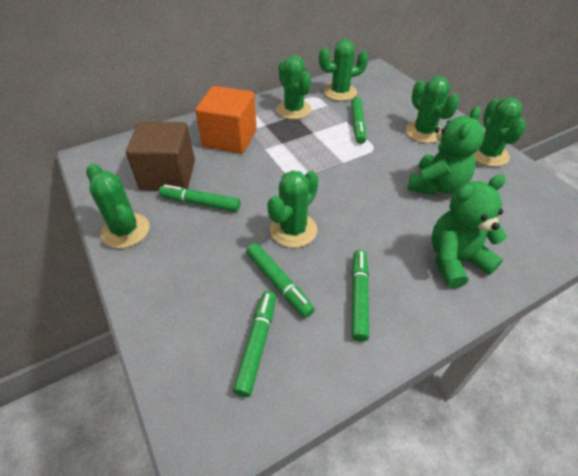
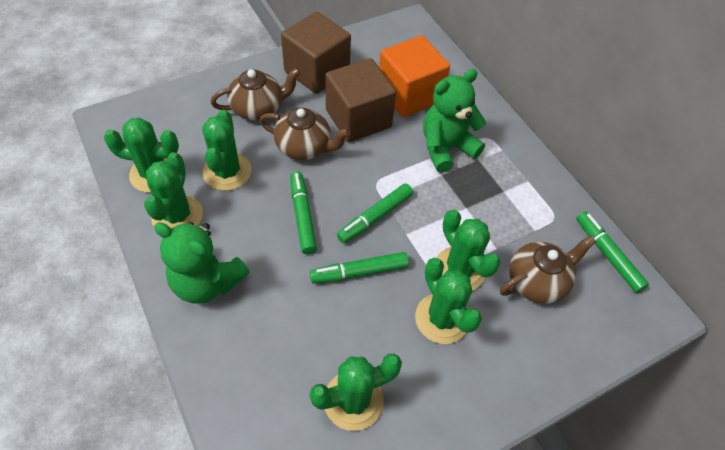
brown cube: 1 -> 2
brown teapot: 0 -> 3
green marker: 5 -> 4

